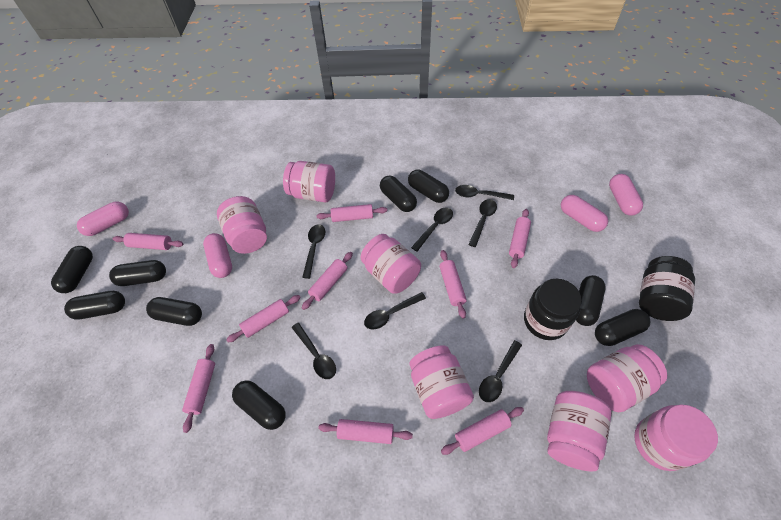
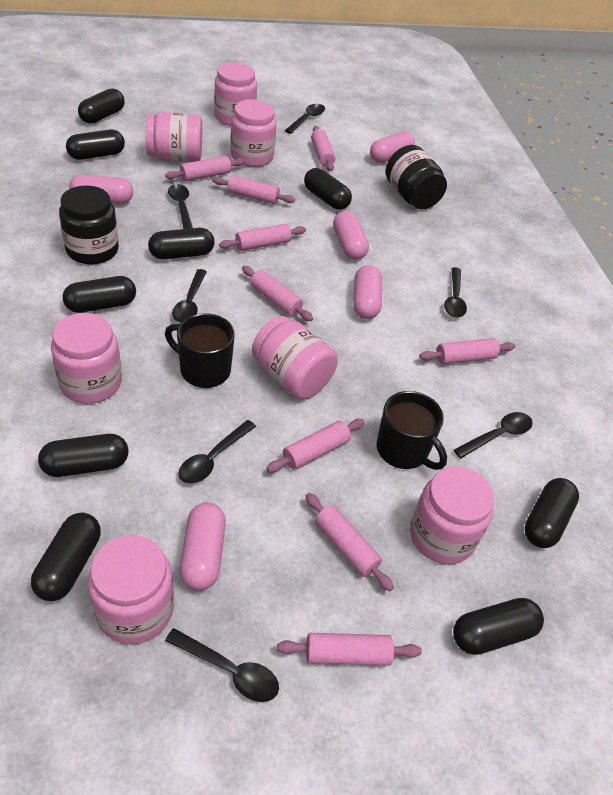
black mug: 0 -> 2
pink capsule: 4 -> 5

